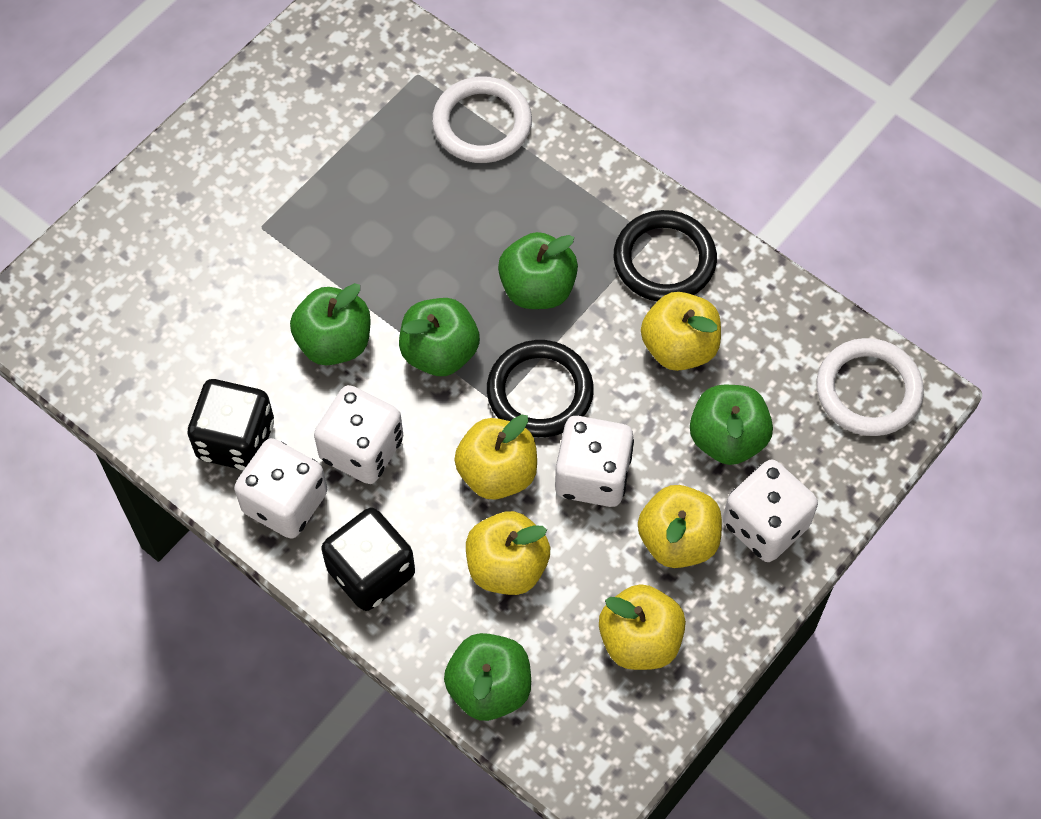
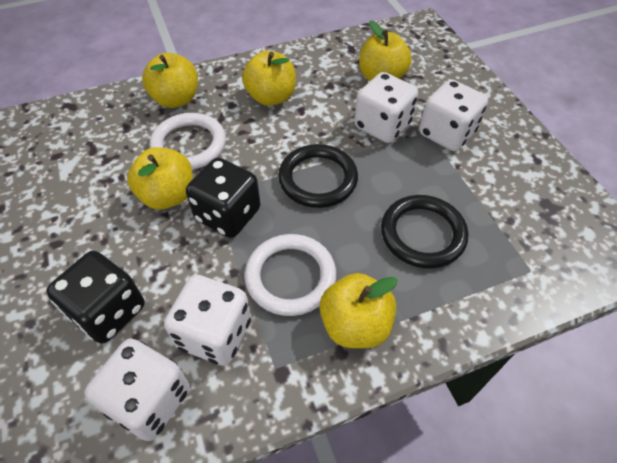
green apple: 5 -> 0

